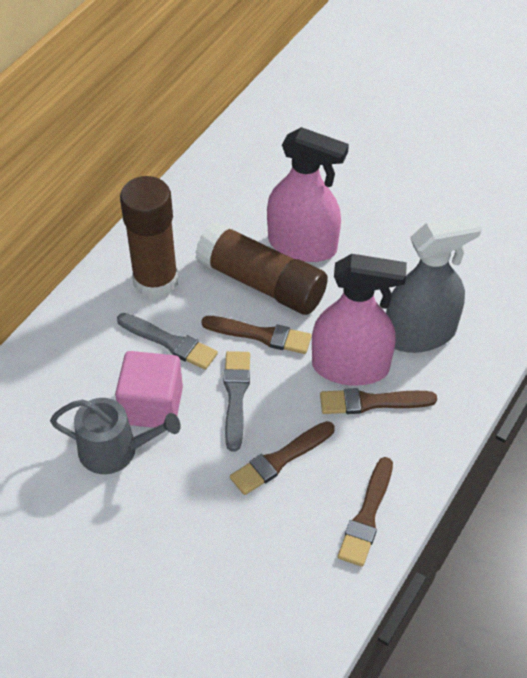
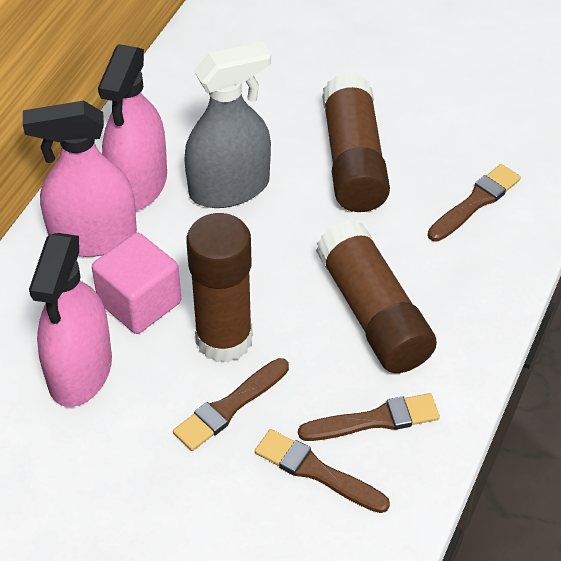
brown glue stick: 2 -> 3
grey brush: 2 -> 0
grey watering can: 1 -> 0
pink spray bottle: 2 -> 3

